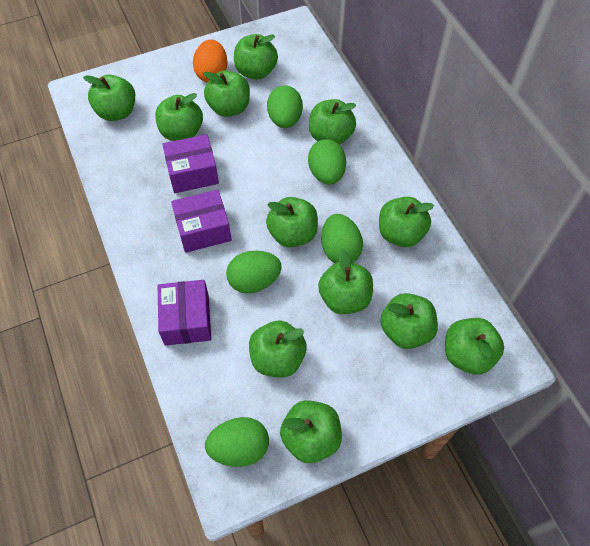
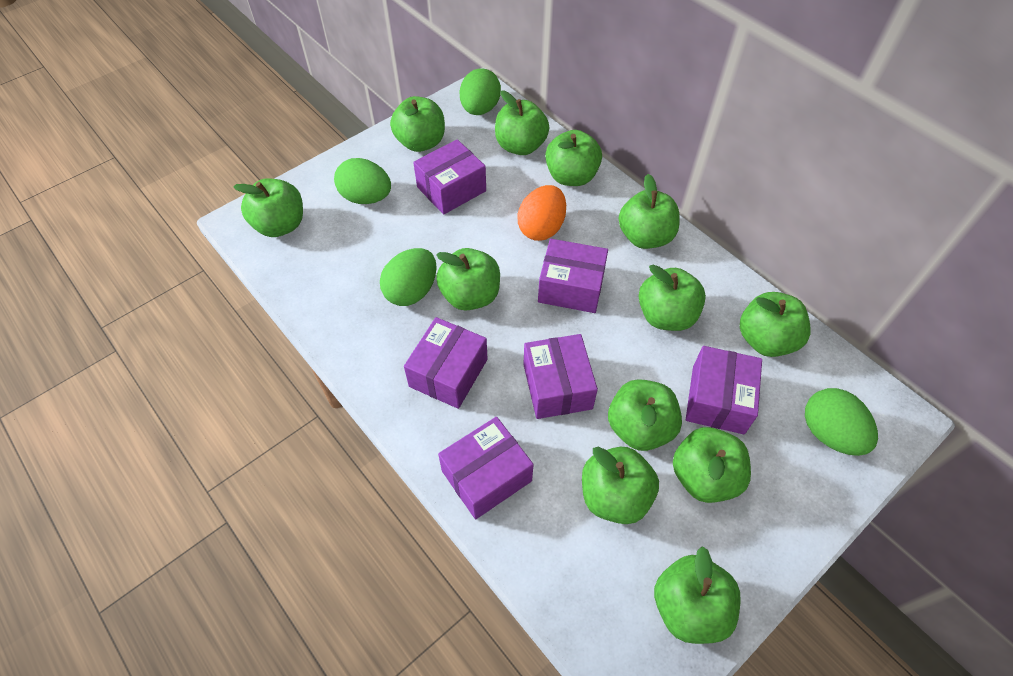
green egg: 5 -> 4
purple box: 3 -> 6

